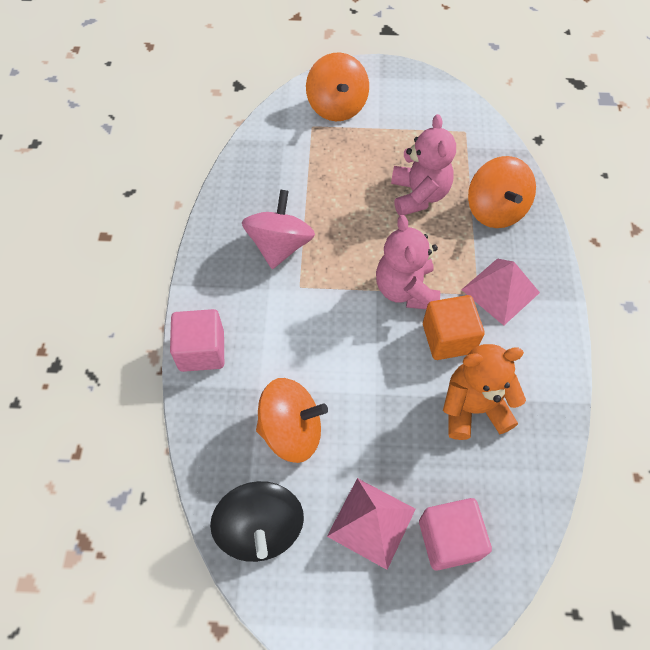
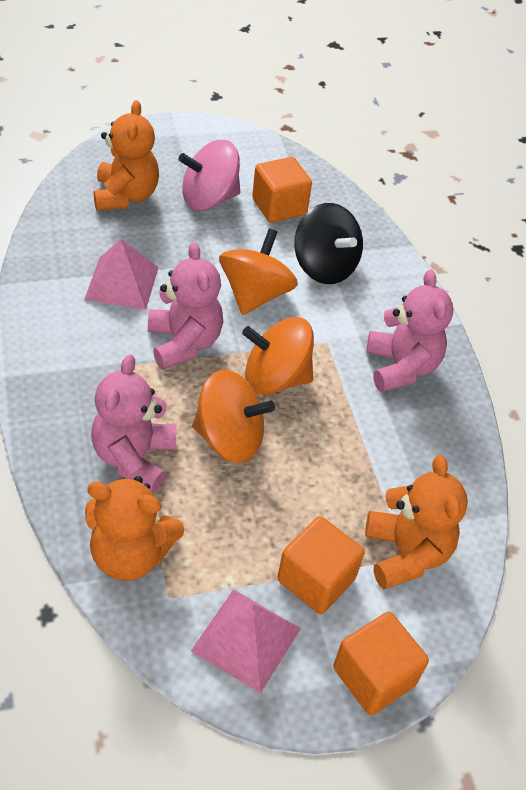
orange cube: 1 -> 3
orange teddy bear: 1 -> 3
pink cube: 2 -> 0
pink teddy bear: 2 -> 3

